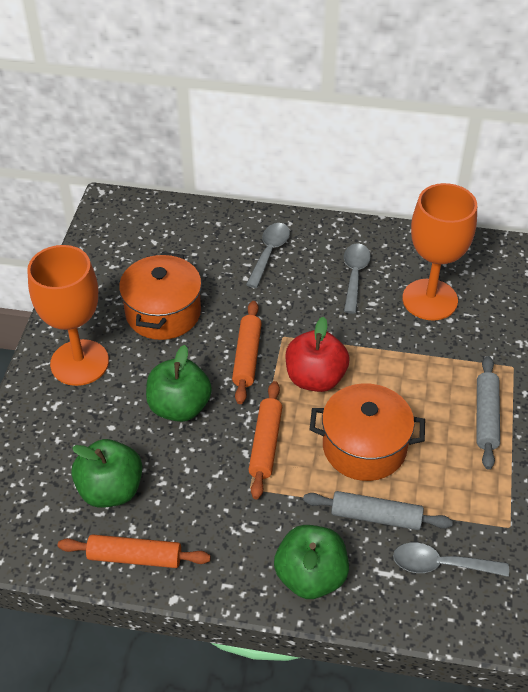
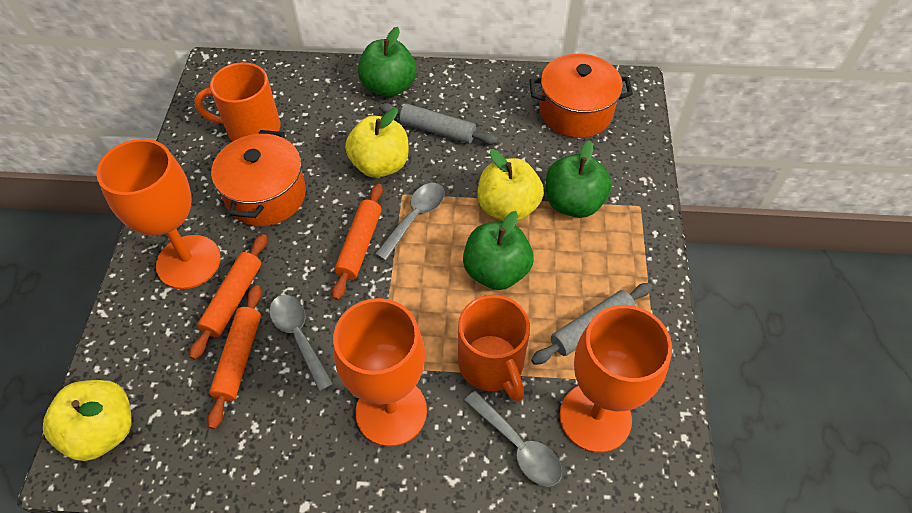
orange goblet: 2 -> 3
orange mug: 0 -> 2
red apple: 1 -> 0
yellow apple: 0 -> 3

